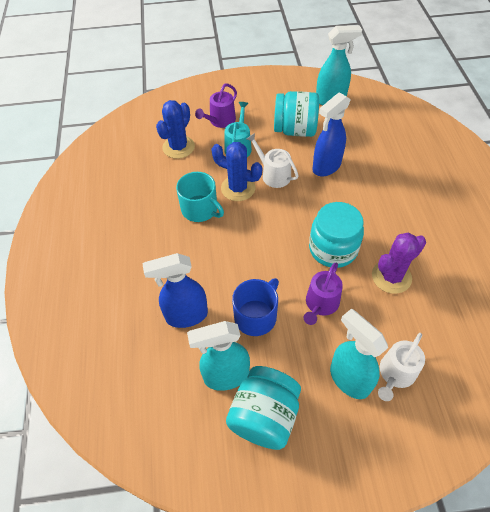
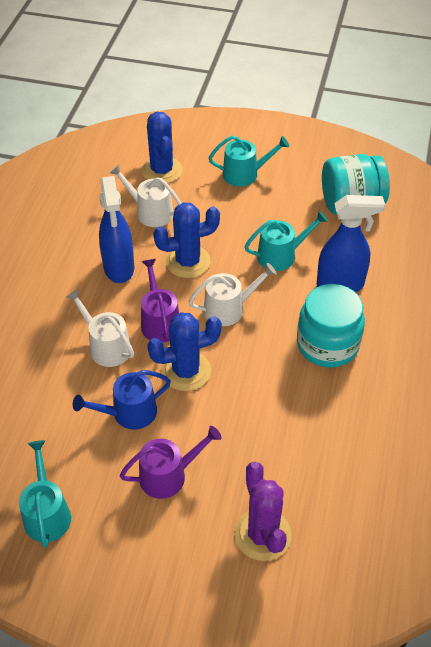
blue cactus: 2 -> 3
blue mug: 1 -> 0
blue watering can: 0 -> 1
turquoise jar: 3 -> 2
turquoise mug: 1 -> 0
turquoise spray bottle: 3 -> 0
turquoise watering can: 1 -> 3
white watering can: 2 -> 3

